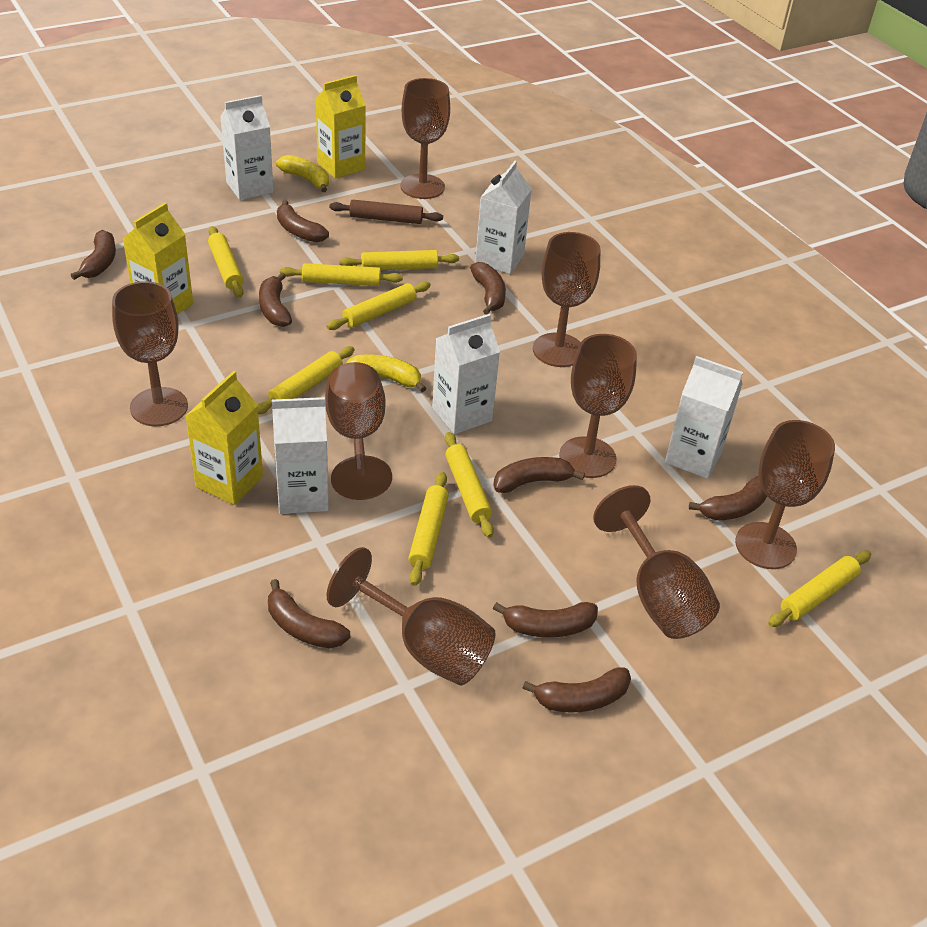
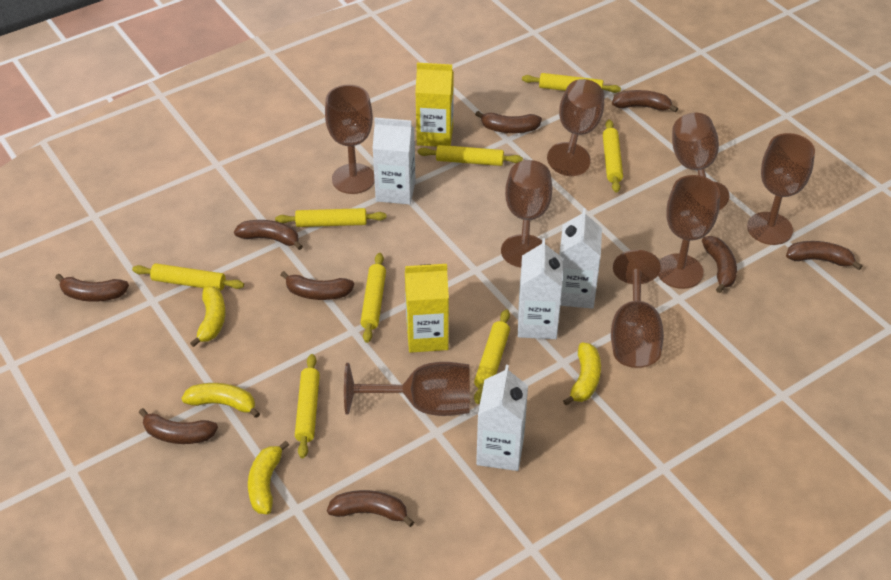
brown rolling pin: 1 -> 0
white carton: 5 -> 4
yellow banana: 2 -> 4
yellow carton: 3 -> 2

